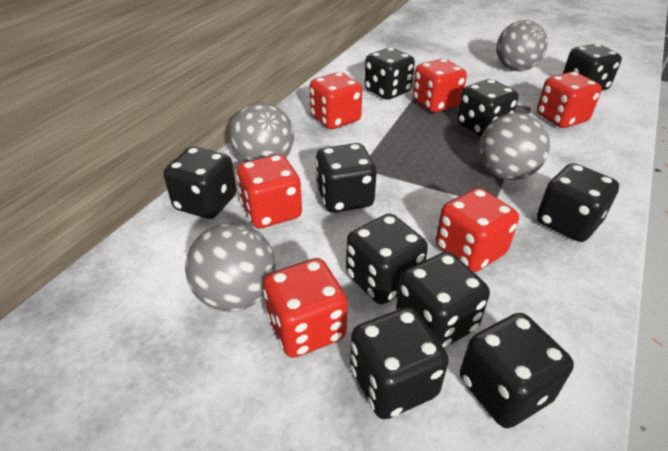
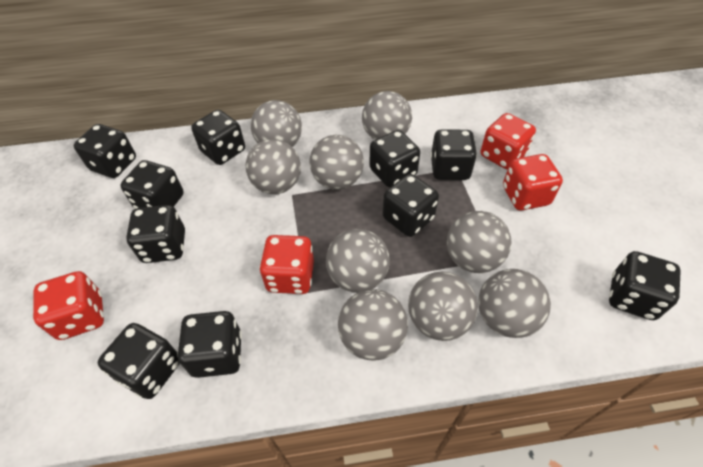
grey ball: 4 -> 9
red dice: 6 -> 4

